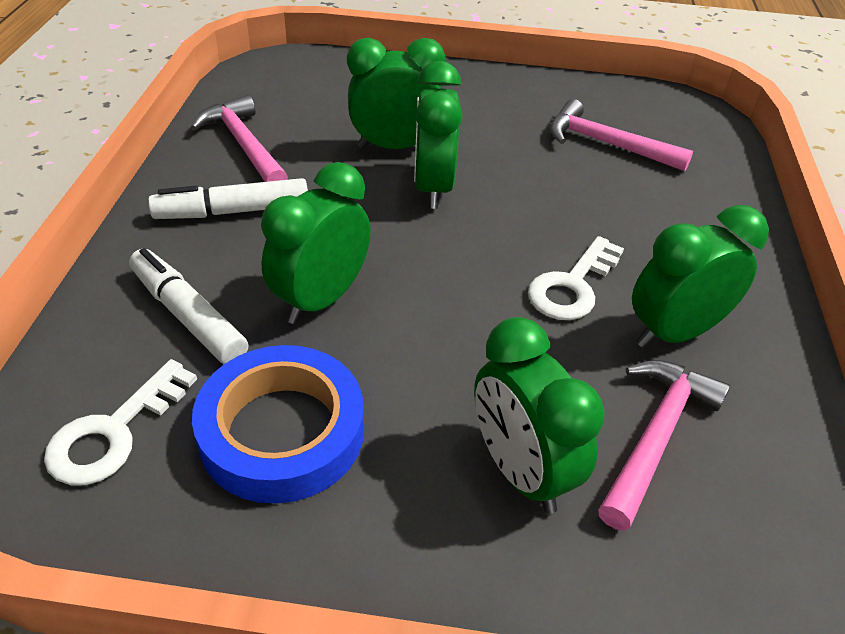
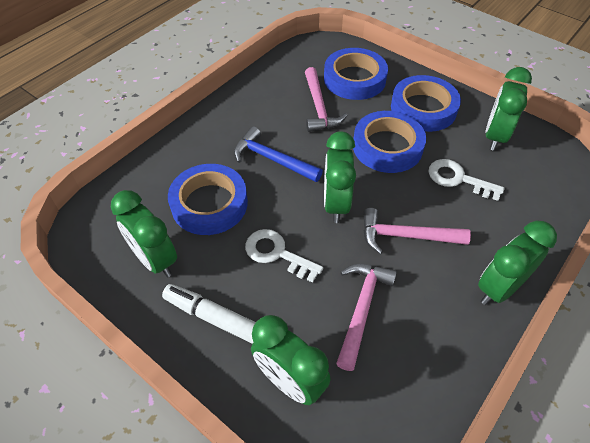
blue hammer: 0 -> 1
blue tape: 1 -> 4
white marker: 2 -> 1

